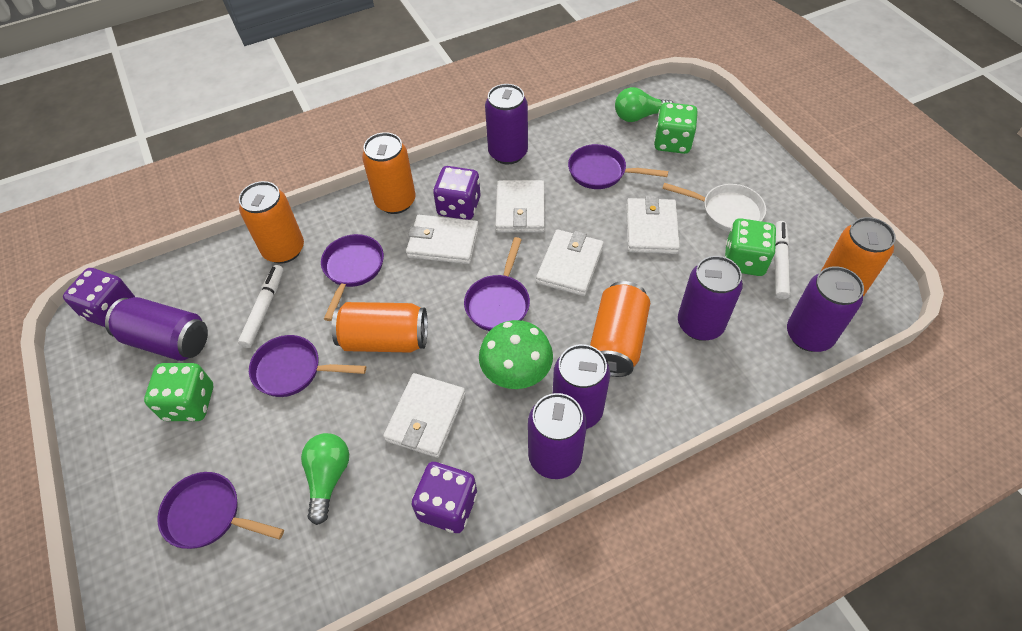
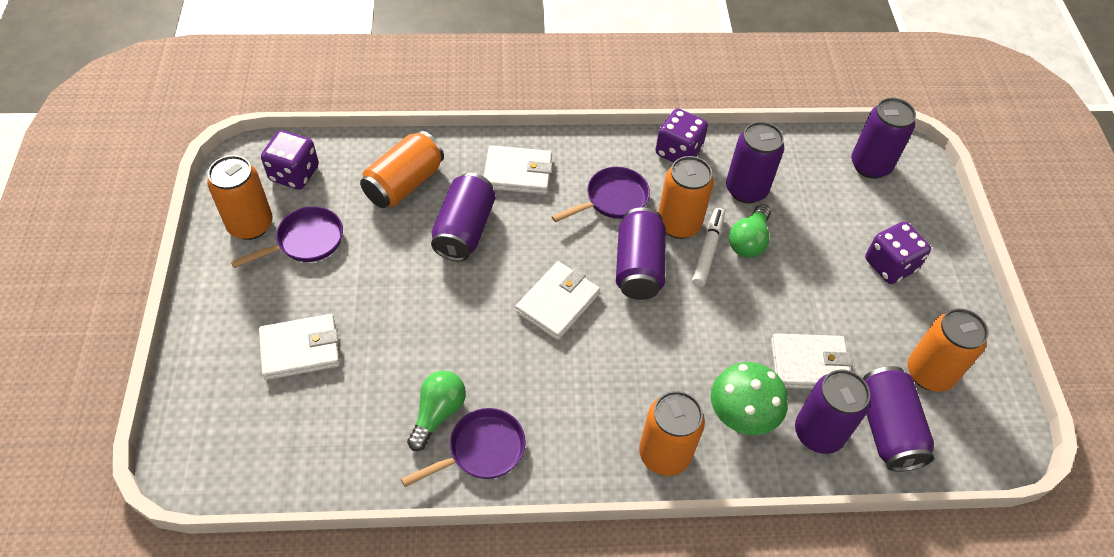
green dice: 3 -> 0
purple pan: 5 -> 3
white marker: 2 -> 1
white pan: 1 -> 0
white wallet: 5 -> 4

